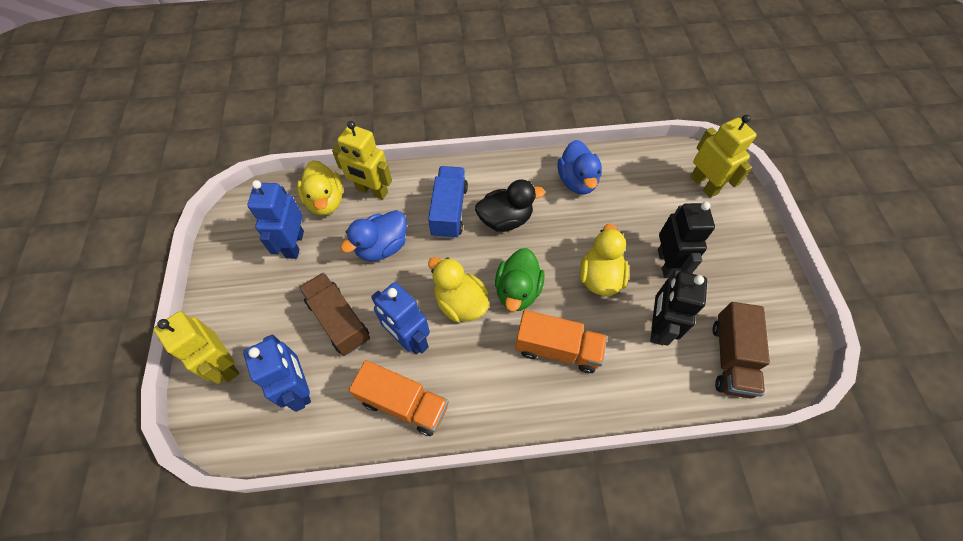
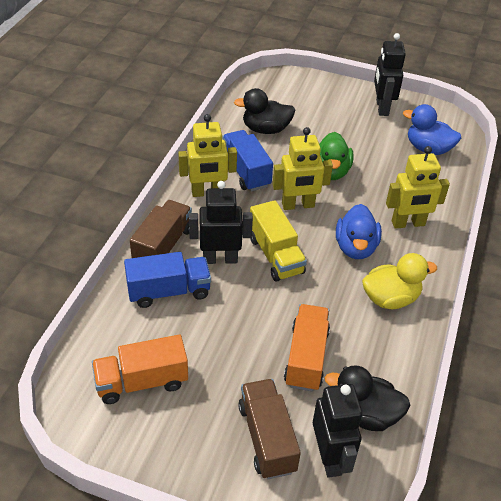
black duck: 1 -> 2
black robot: 2 -> 3
blue robot: 3 -> 0
blue truck: 1 -> 2
yellow duck: 3 -> 1
yellow truck: 0 -> 1

